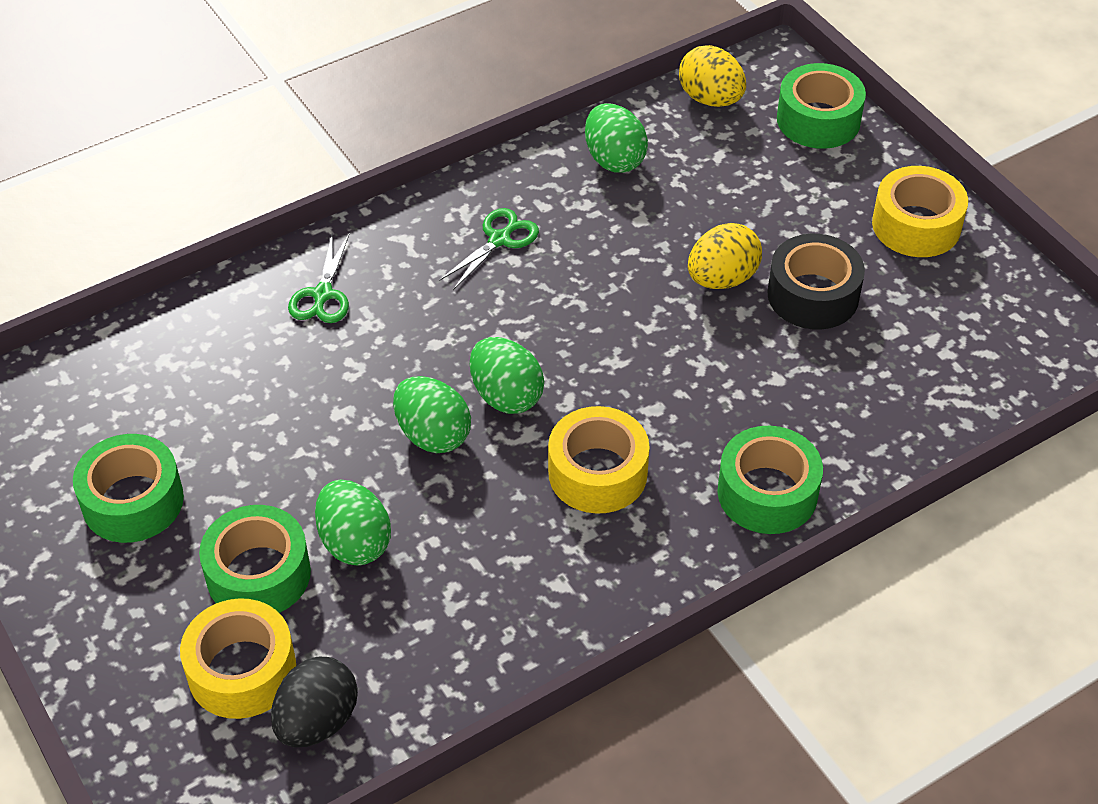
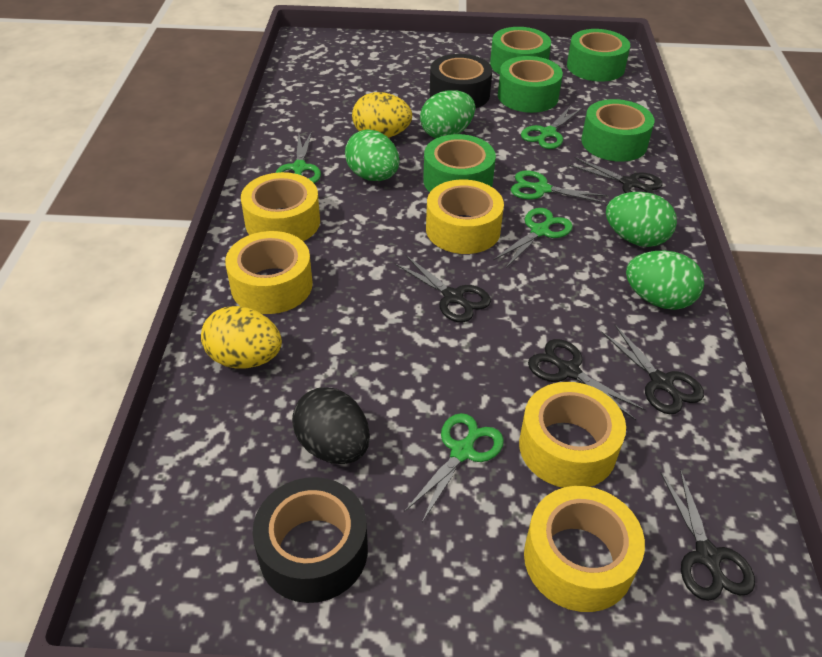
black scissors: 0 -> 5
black tape: 1 -> 2
green scissors: 2 -> 5
green tape: 4 -> 5
yellow tape: 3 -> 5

